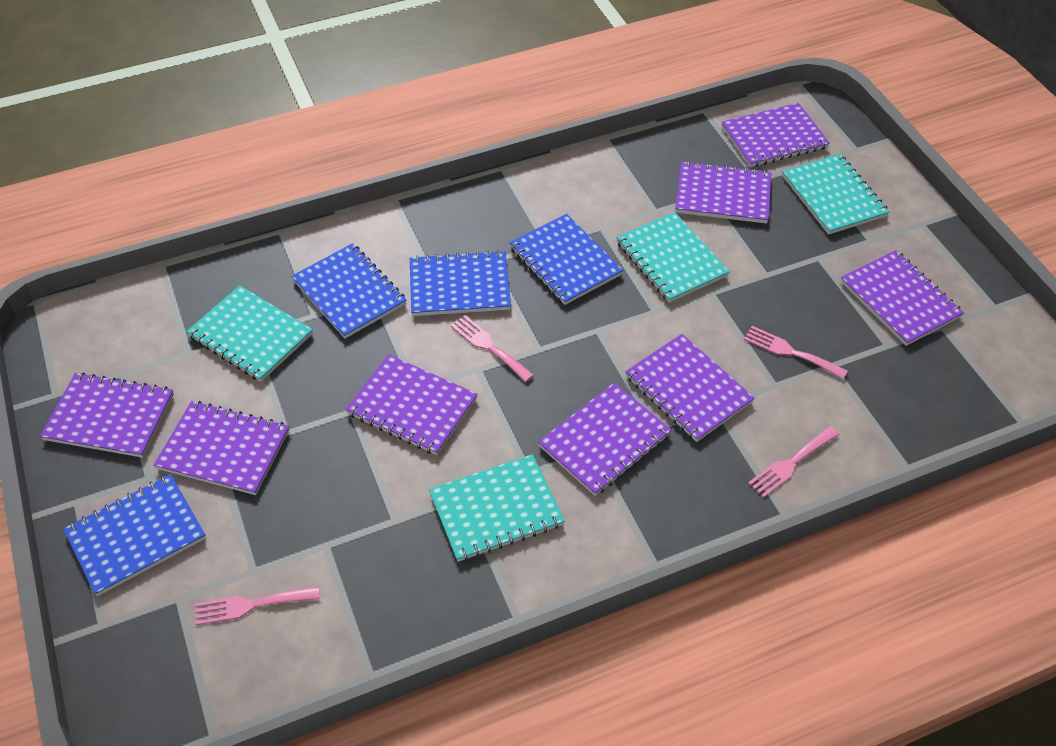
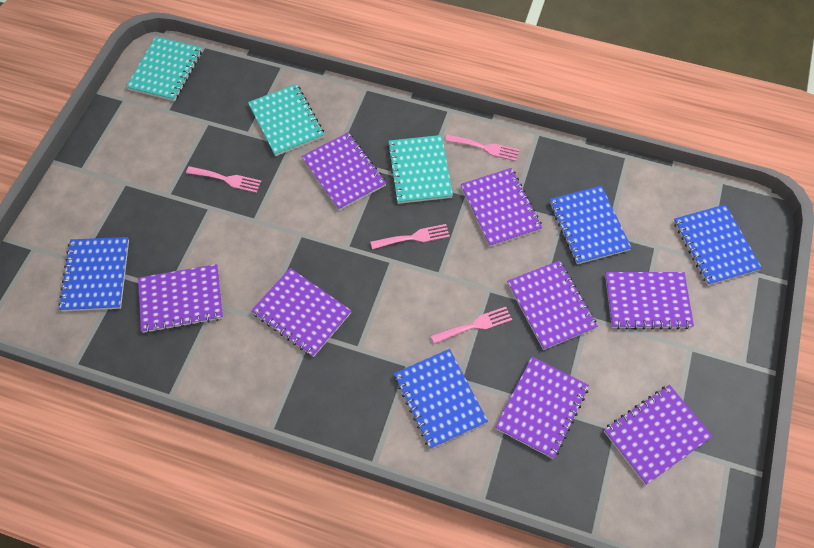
turquoise notebook: 4 -> 3

